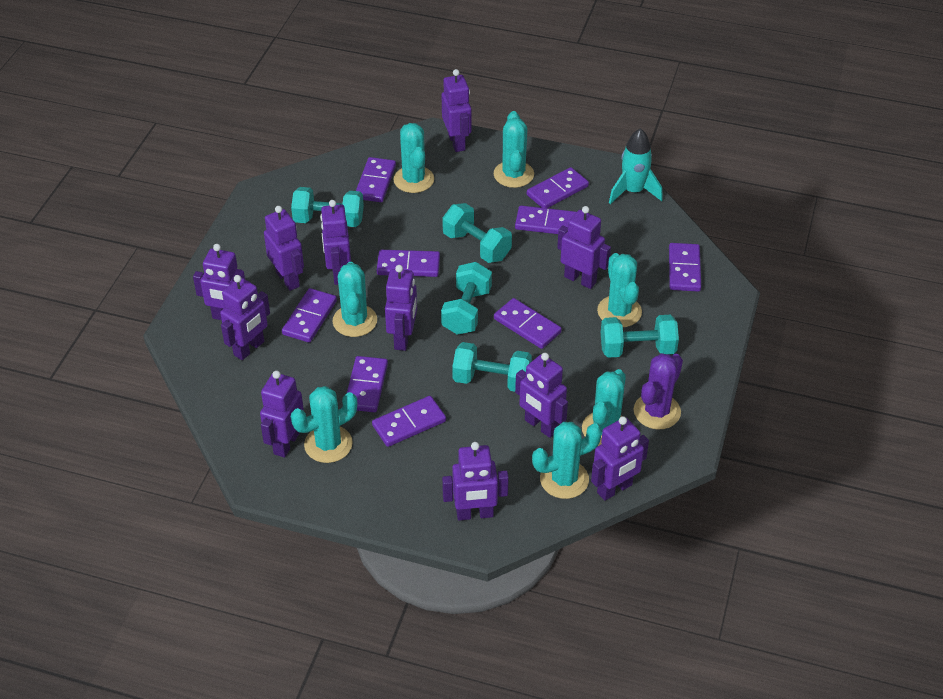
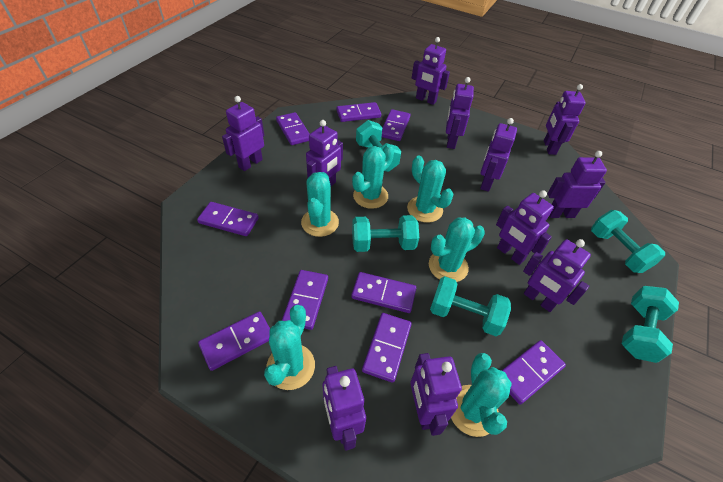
purple cactus: 1 -> 0
turquoise cactus: 7 -> 6
turquoise rocket: 1 -> 0

